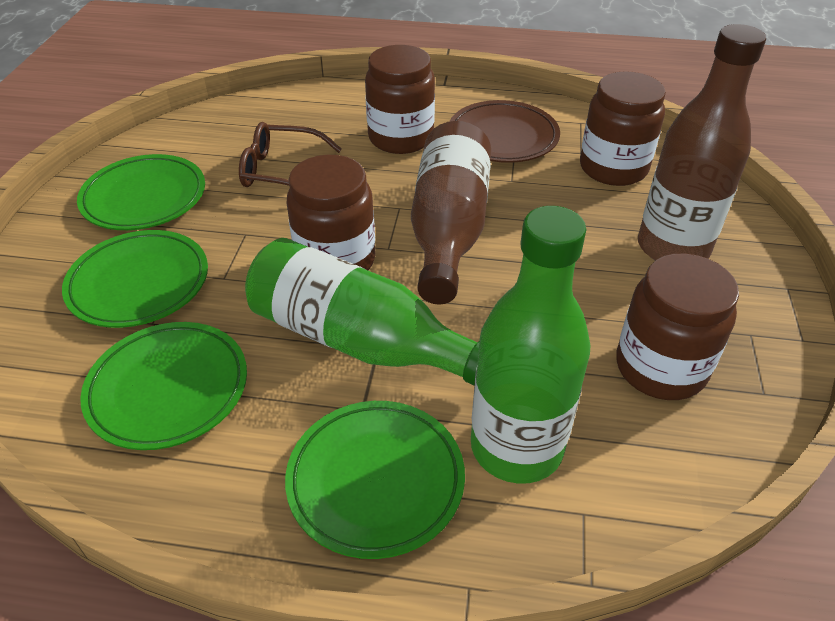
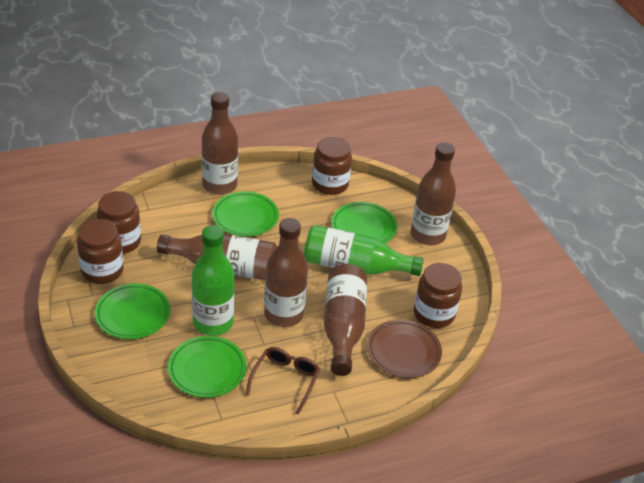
brown bottle: 2 -> 5

